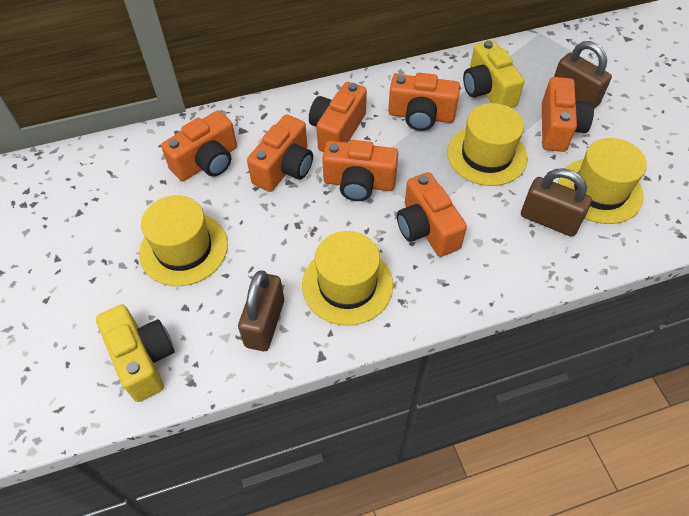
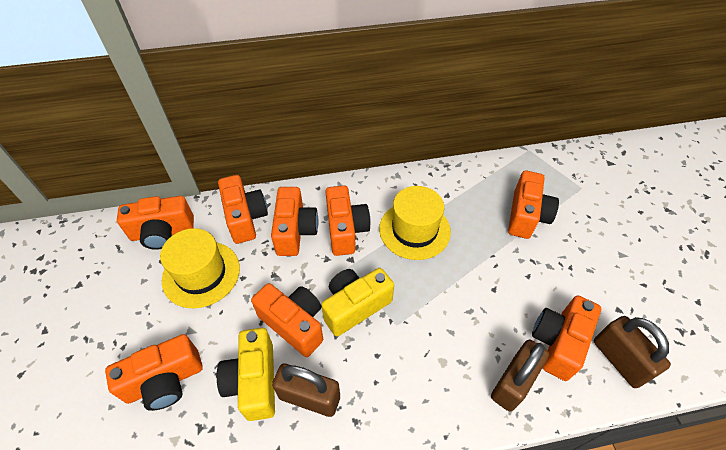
orange camera: 7 -> 8
yellow hat: 4 -> 2

